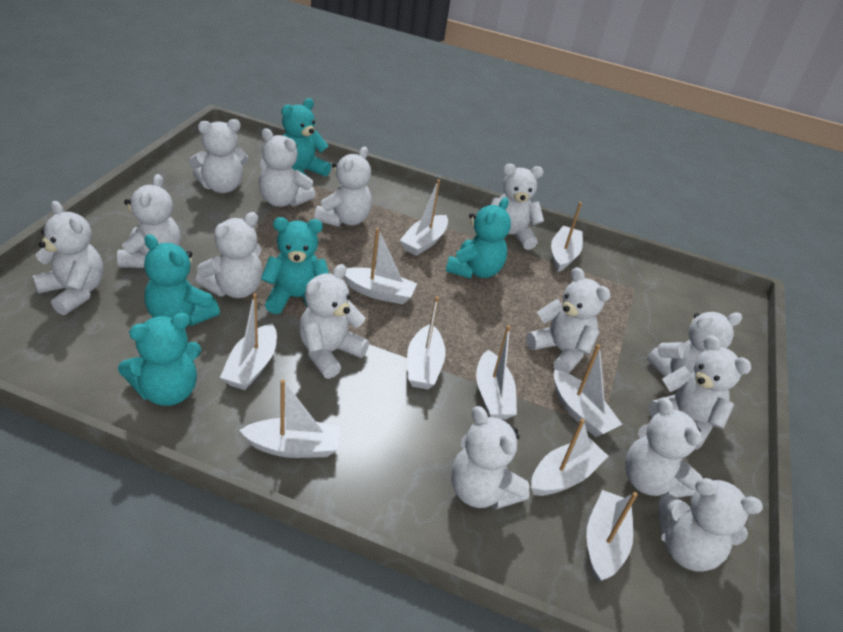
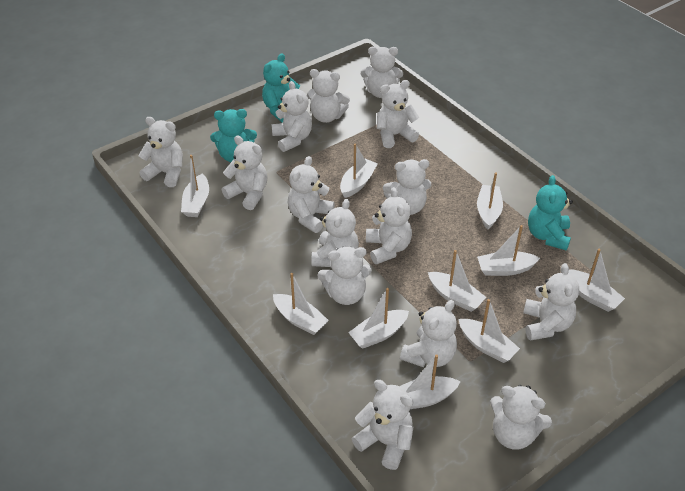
turquoise teddy bear: 5 -> 3
white teddy bear: 14 -> 15

